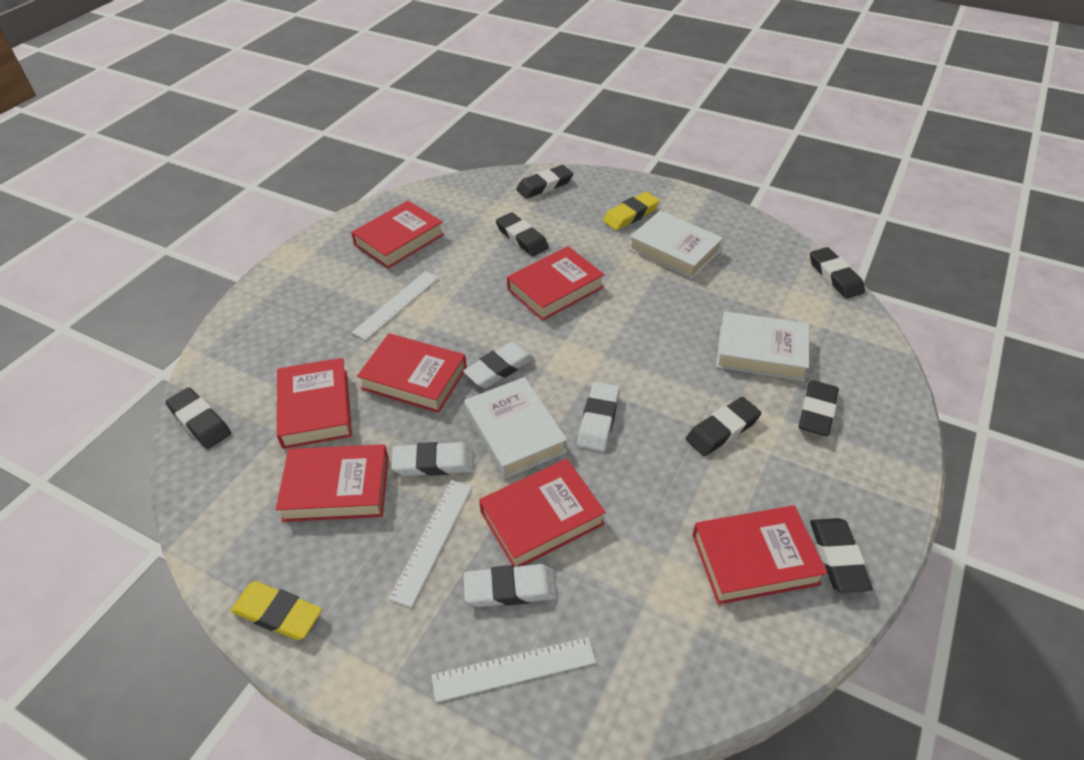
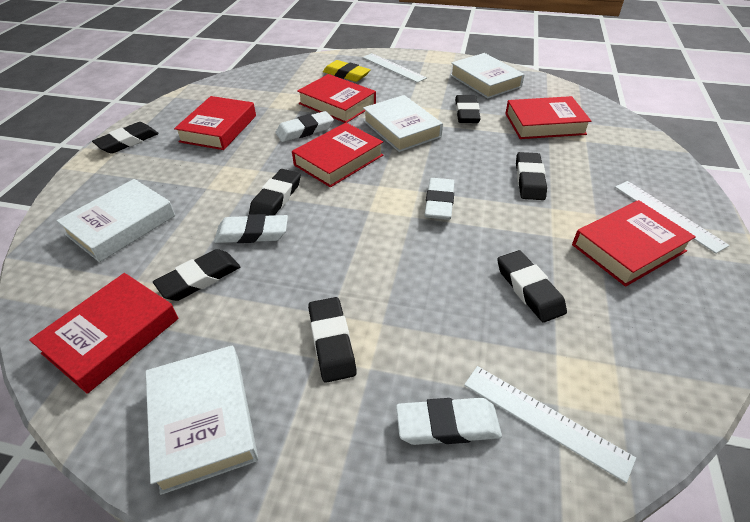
red book: 7 -> 6
white book: 3 -> 4
yellow eraser: 2 -> 1

